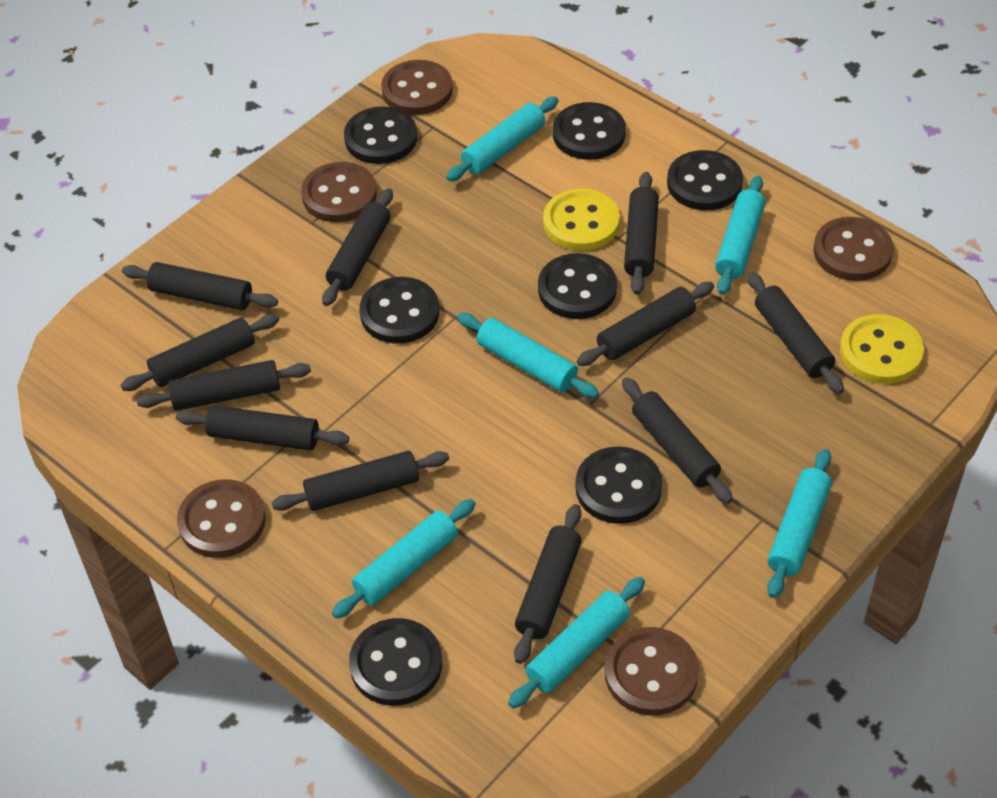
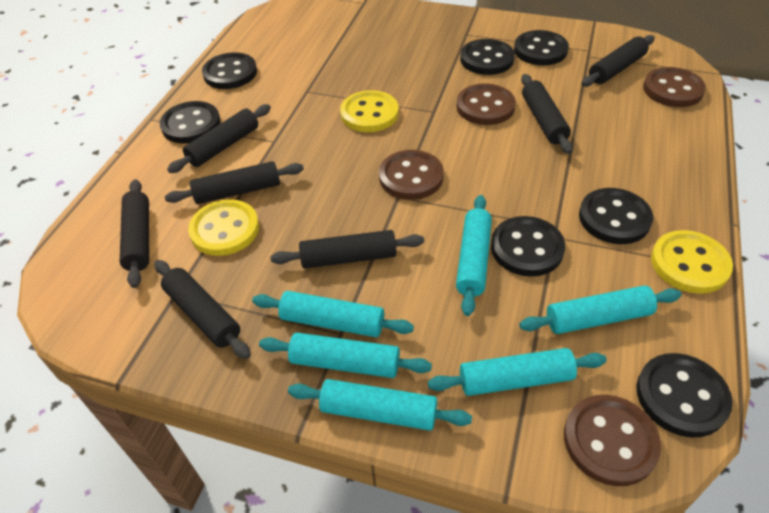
black rolling pin: 11 -> 7
brown button: 5 -> 4
yellow button: 2 -> 3

